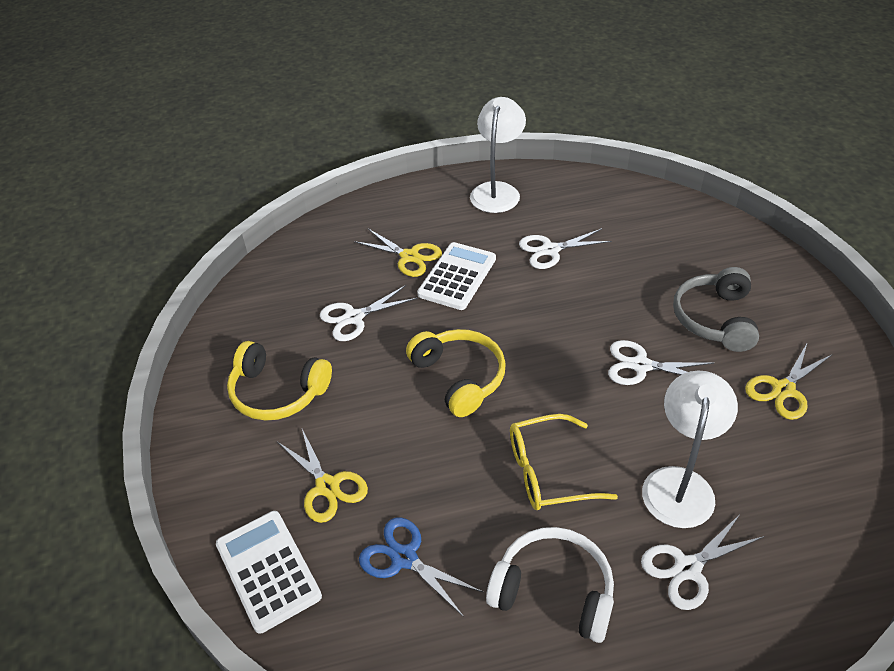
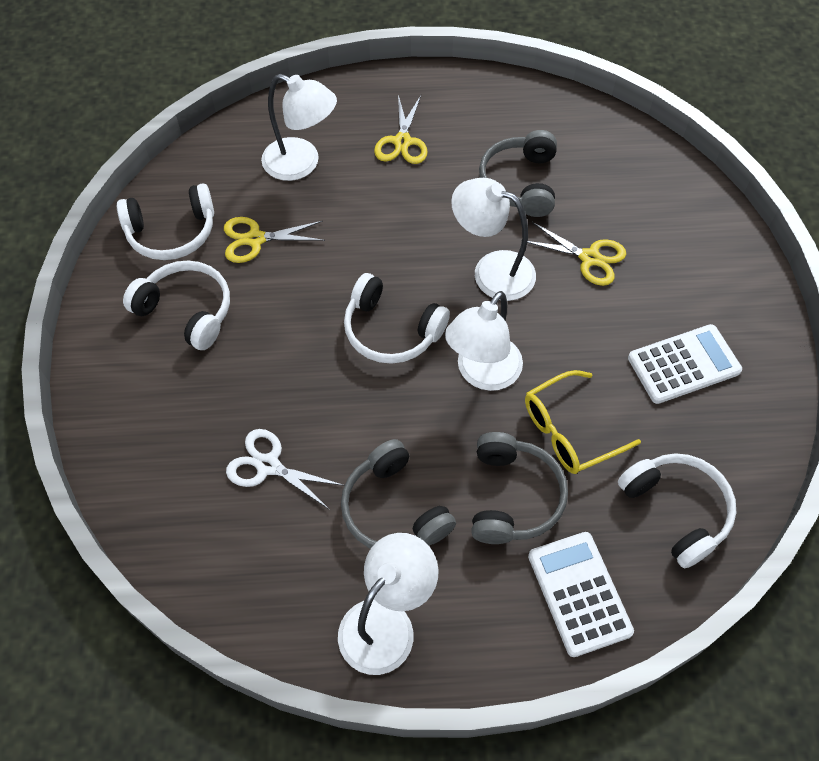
blue scissors: 1 -> 0
grey headphones: 1 -> 3
white headphones: 1 -> 4
white lamp: 2 -> 4
white scissors: 4 -> 1
yellow headphones: 2 -> 0

